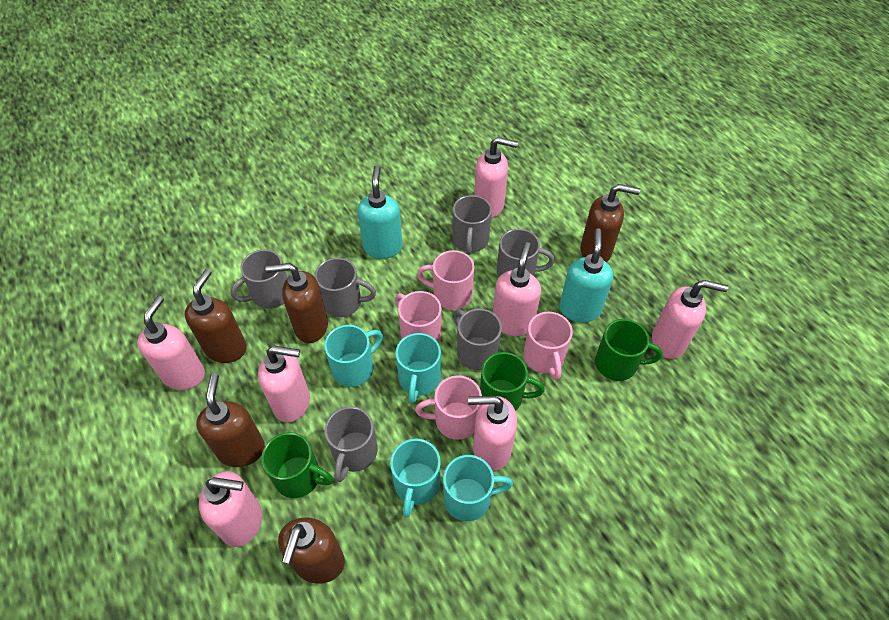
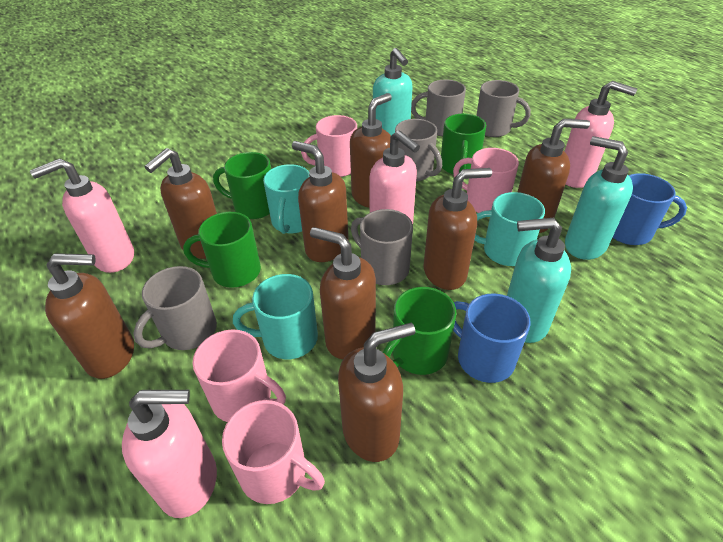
blue mug: 0 -> 2
brown soap dispenser: 5 -> 8
green mug: 3 -> 4
grey mug: 6 -> 5
pink soap dispenser: 7 -> 4
turquoise mug: 4 -> 3
turquoise soap dispenser: 2 -> 3

